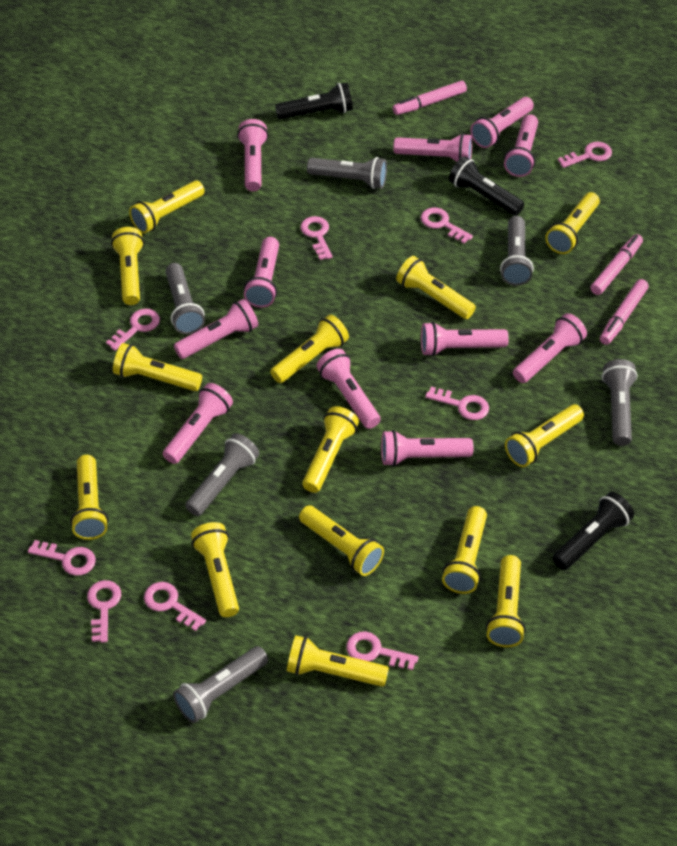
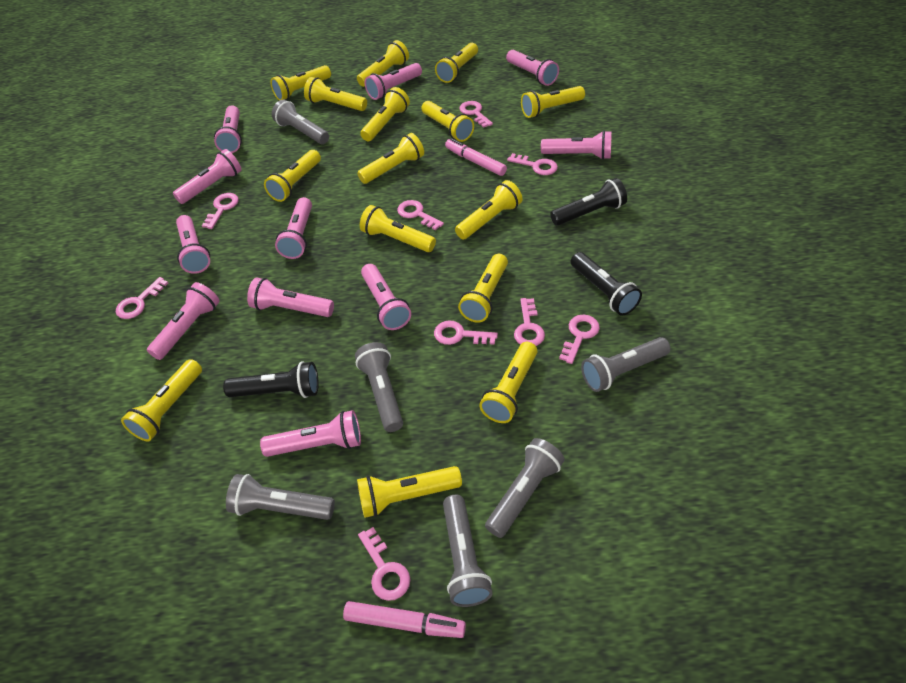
pink marker: 3 -> 2
yellow flashlight: 14 -> 15

